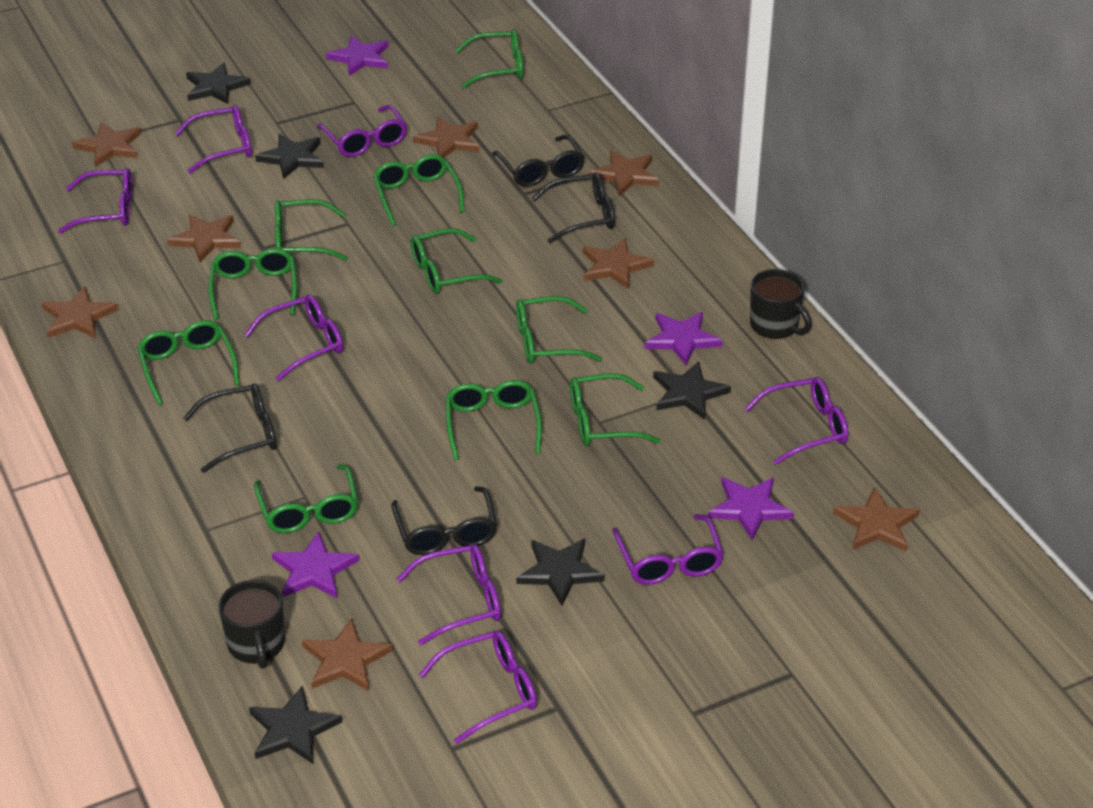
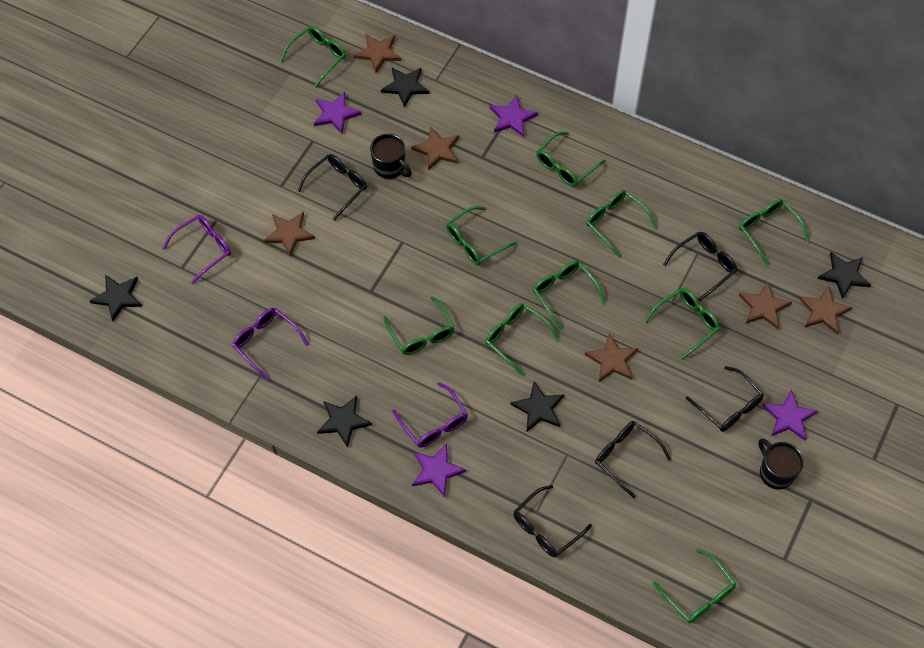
black glasses: 4 -> 5
brown star: 8 -> 6
purple glasses: 8 -> 3

